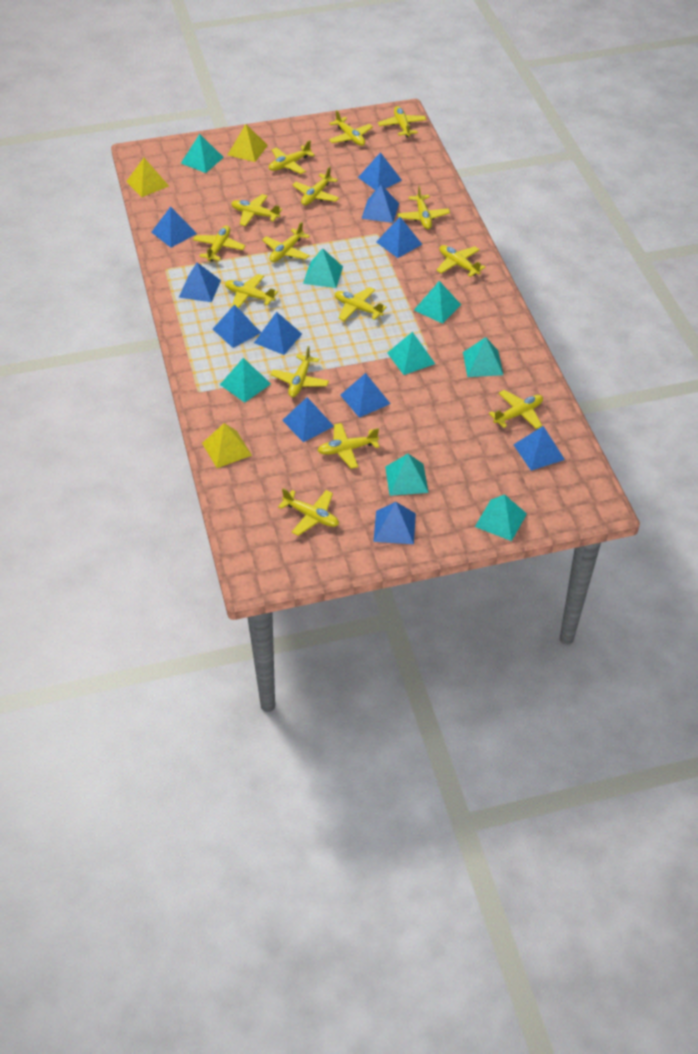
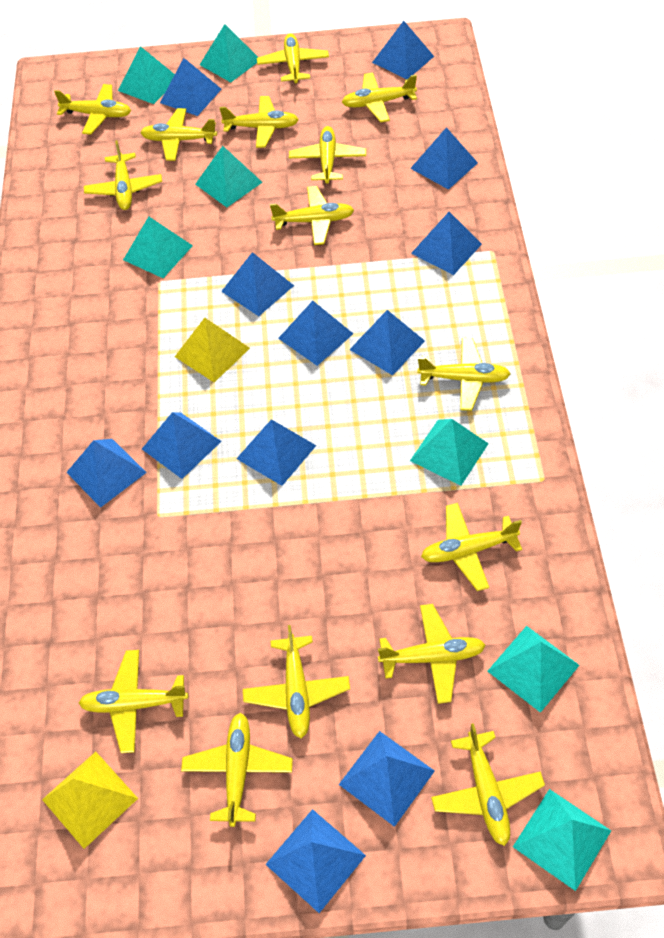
blue pyramid: 11 -> 12
turquoise pyramid: 8 -> 7
yellow pyramid: 3 -> 2

